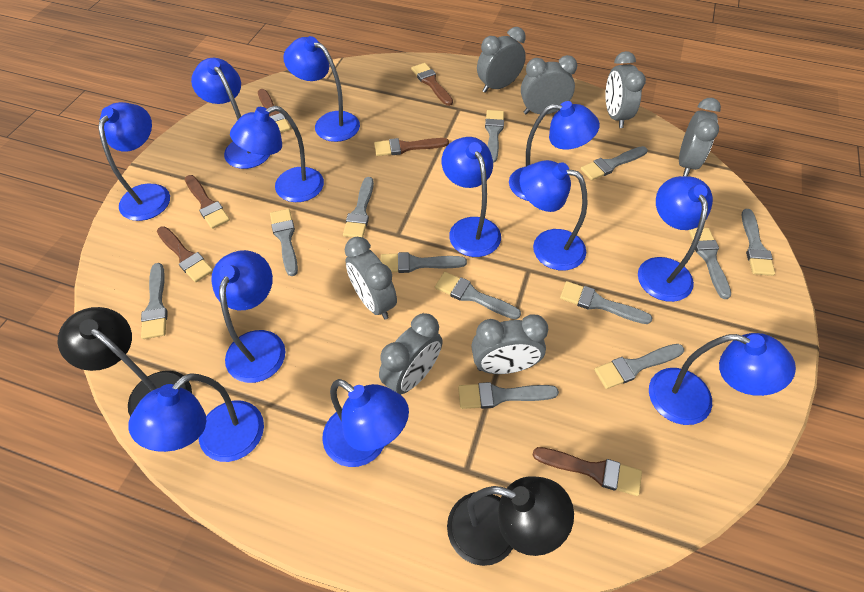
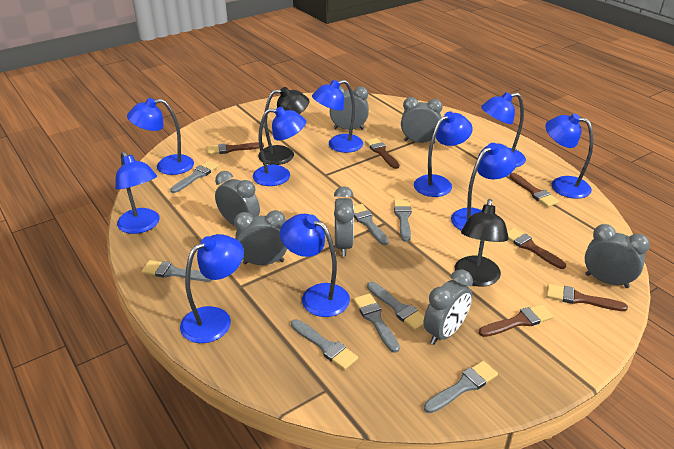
blue lamp: 12 -> 10
grey brush: 12 -> 8

